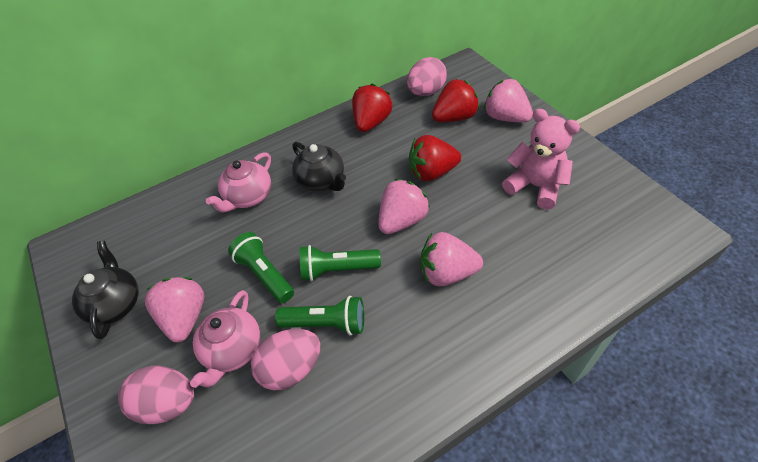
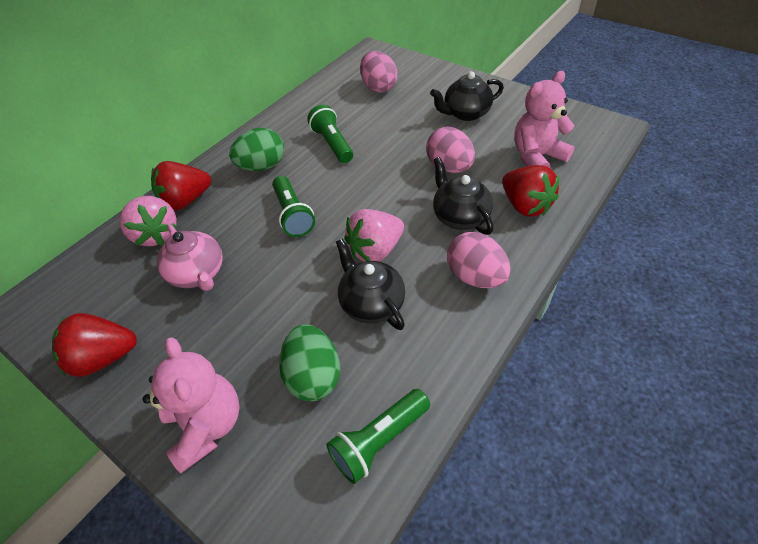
black teapot: 2 -> 3
green egg: 0 -> 2
pink strawberry: 4 -> 2
pink teapot: 2 -> 1
pink teddy bear: 1 -> 2

